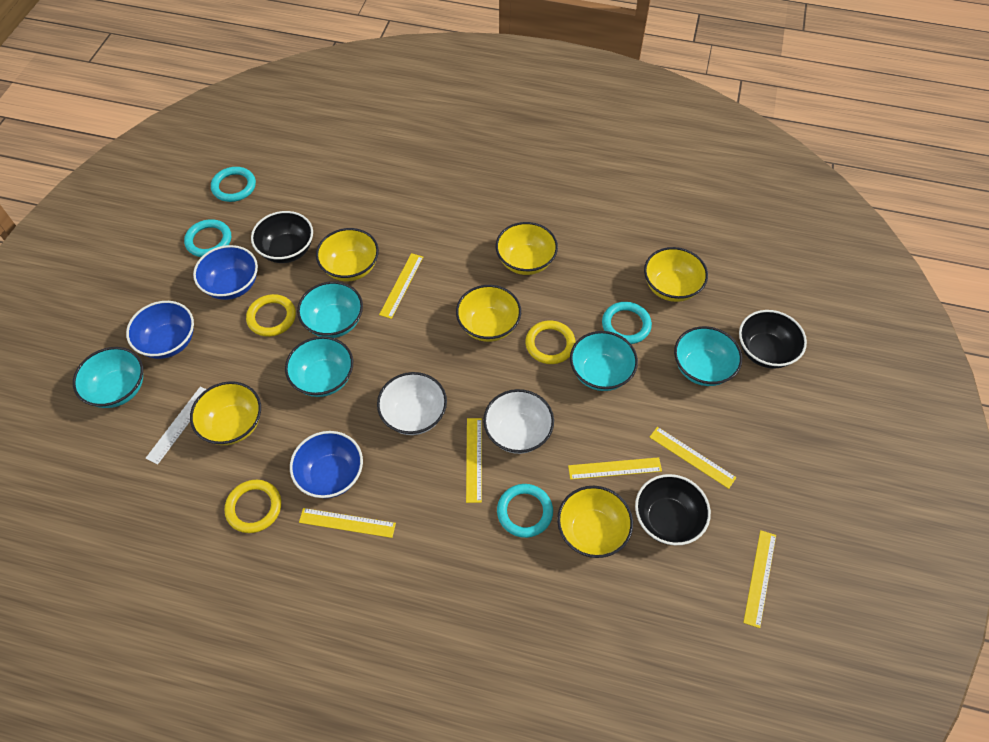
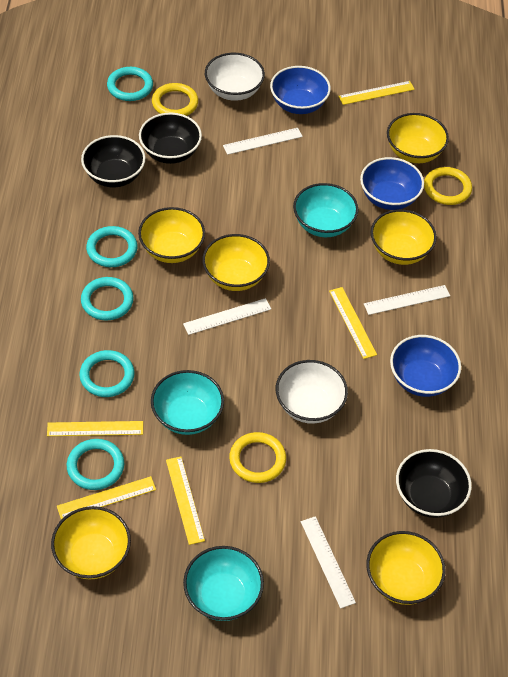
turquoise bowl: 5 -> 3
turquoise ring: 4 -> 5
white ruler: 1 -> 4
yellow ruler: 6 -> 5

